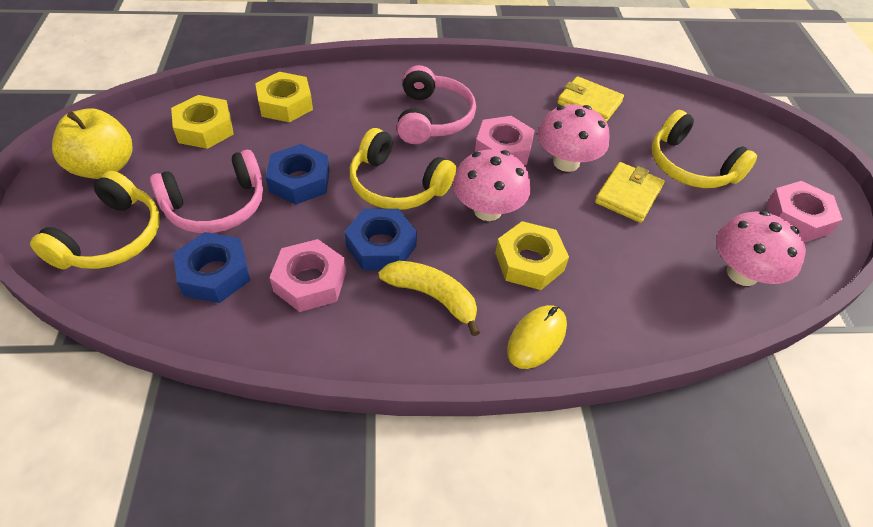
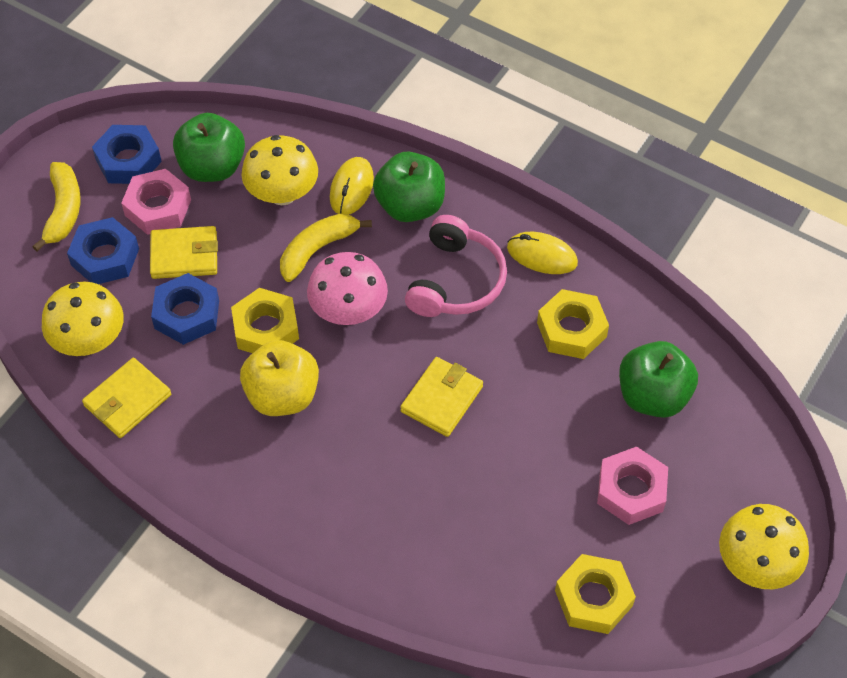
green apple: 0 -> 3
pink headphones: 2 -> 1
pink mushroom: 3 -> 1
pink nut: 3 -> 2
yellow banana: 1 -> 2
yellow headphones: 3 -> 0
yellow mouse: 1 -> 2
yellow mushroom: 0 -> 3
yellow wallet: 2 -> 3

